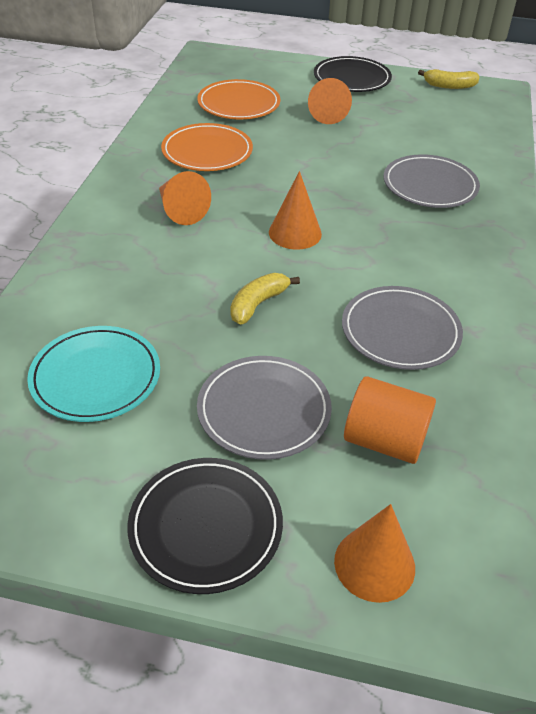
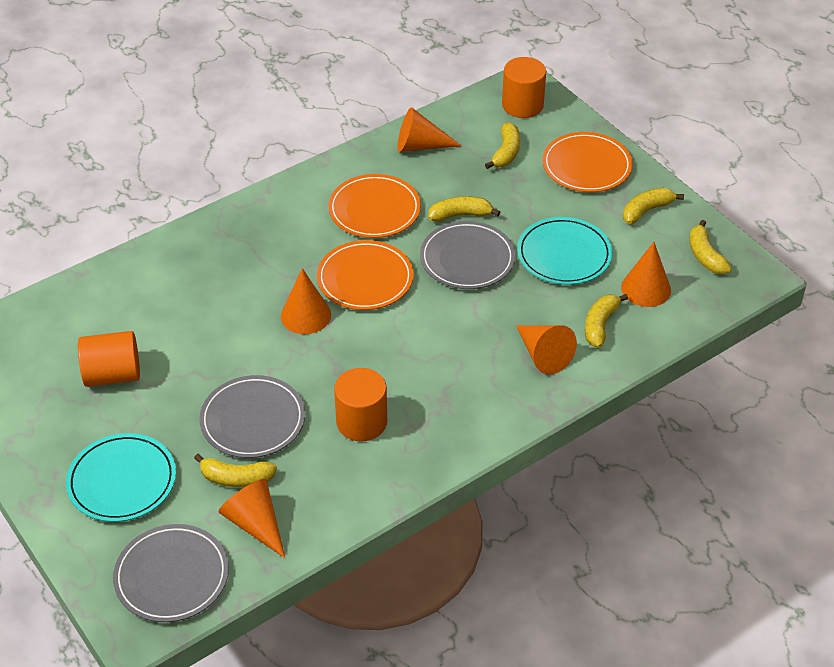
black plate: 2 -> 0
orange cone: 4 -> 5
orange cylinder: 1 -> 3
orange plate: 2 -> 3
turquoise plate: 1 -> 2
yellow banana: 2 -> 6

